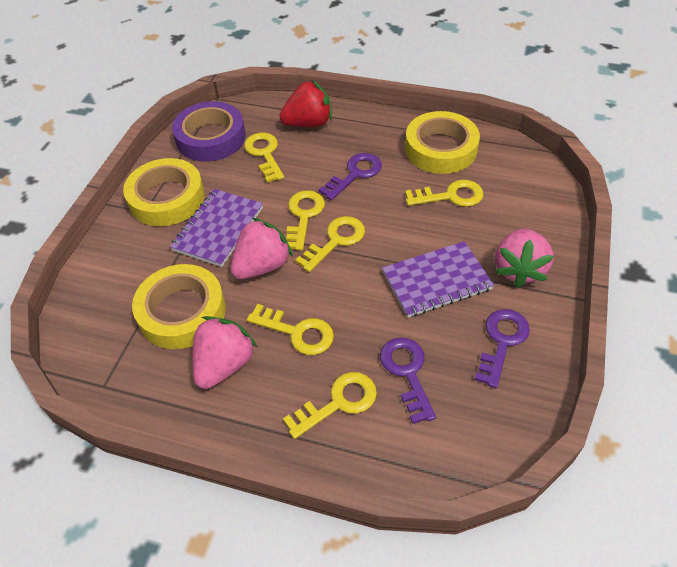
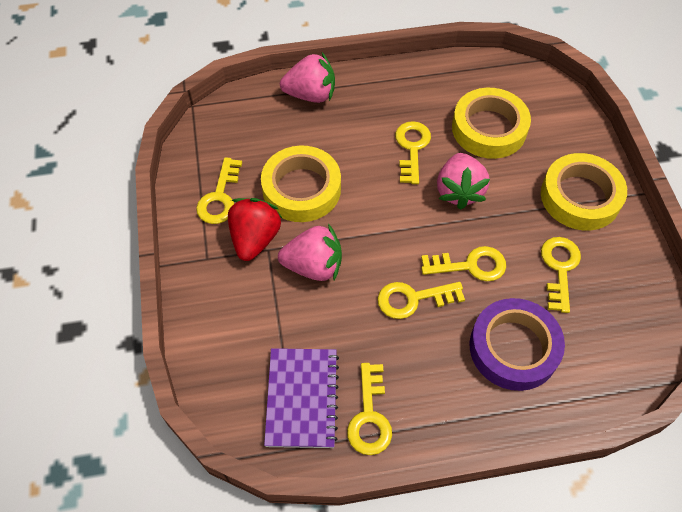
purple key: 3 -> 0
purple notebook: 2 -> 1

